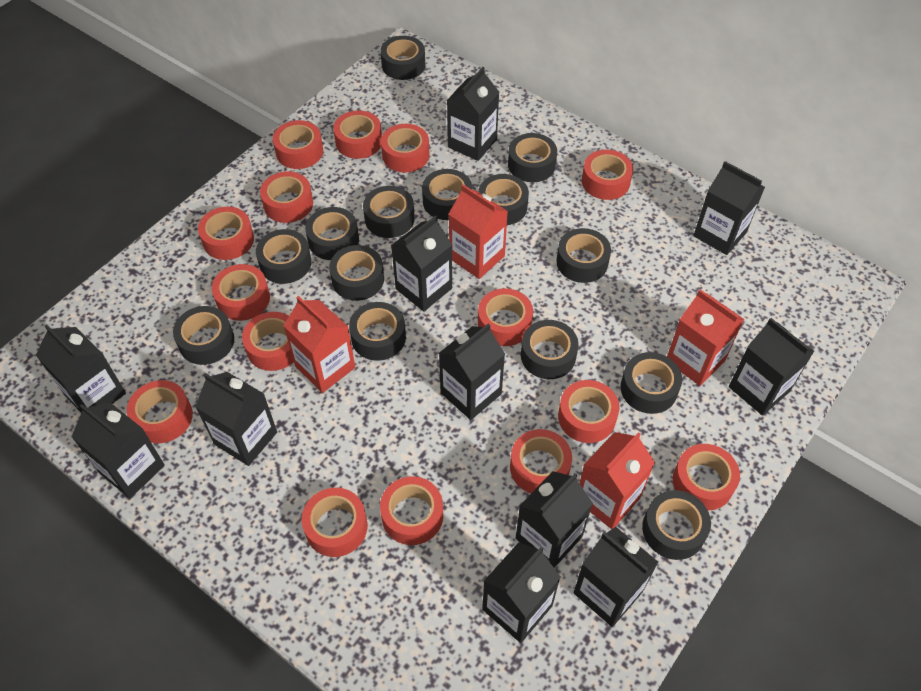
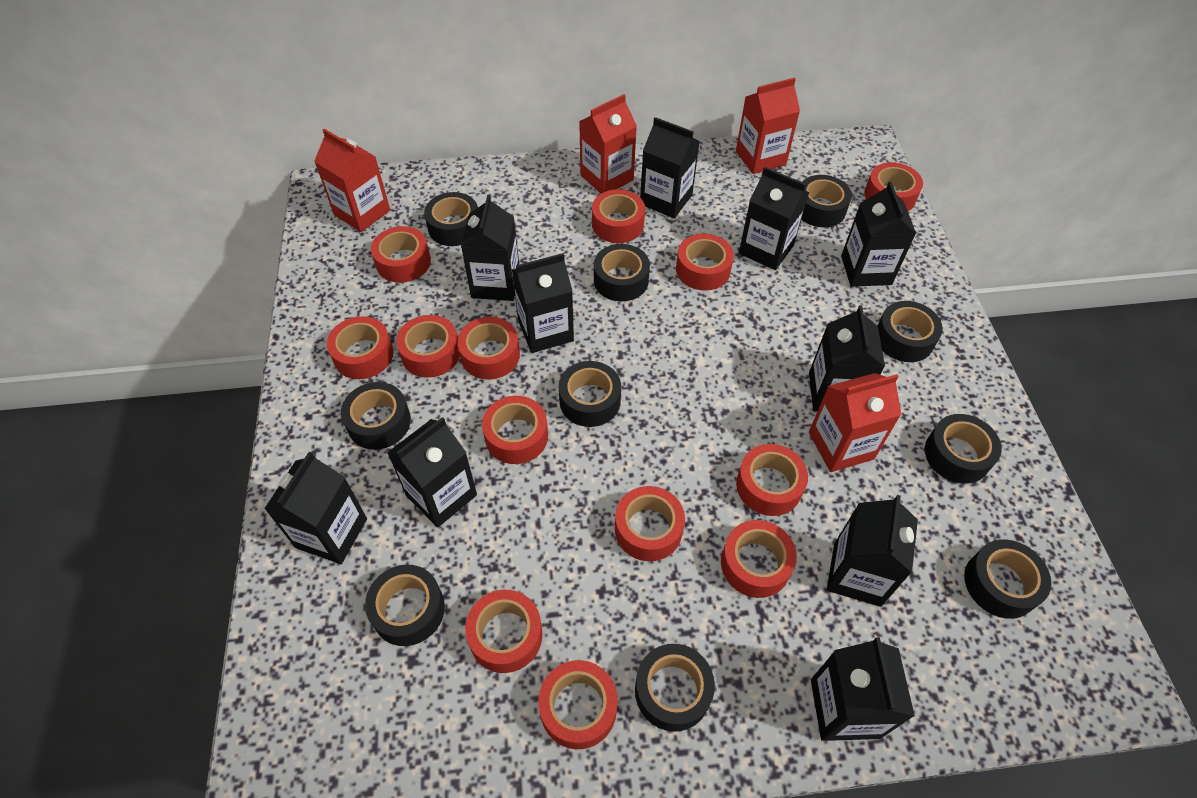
black carton: 11 -> 10
black tape: 14 -> 10
red tape: 15 -> 13

